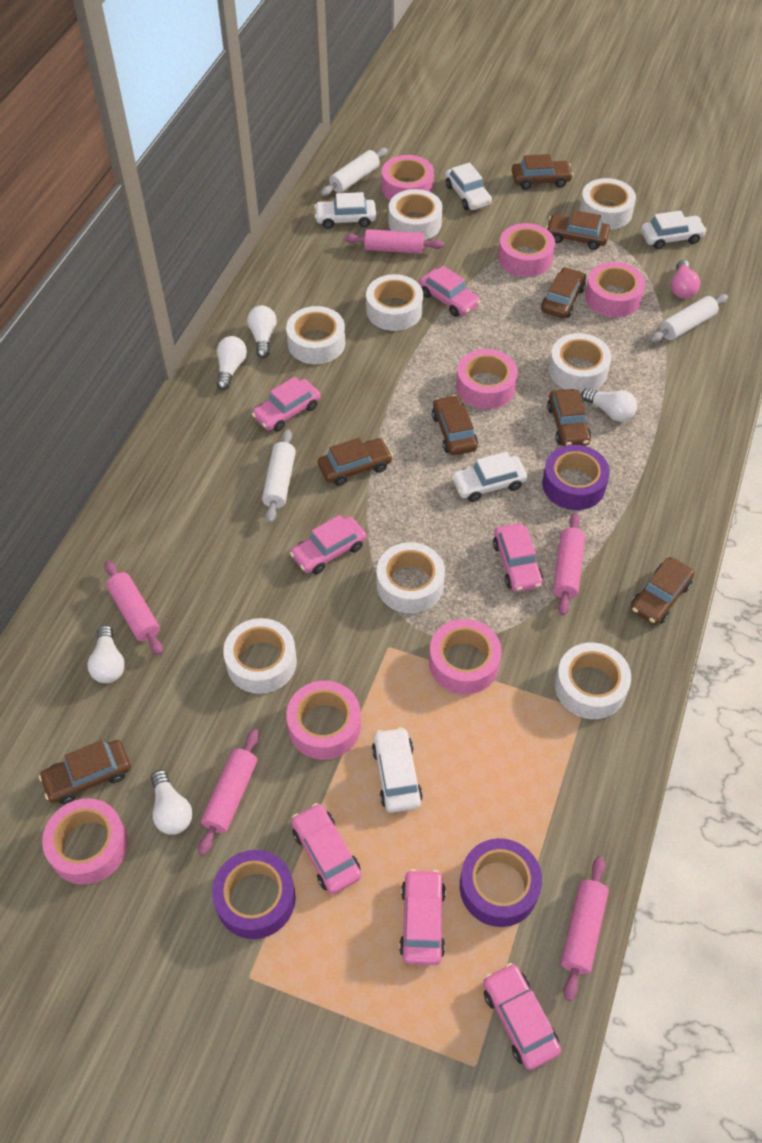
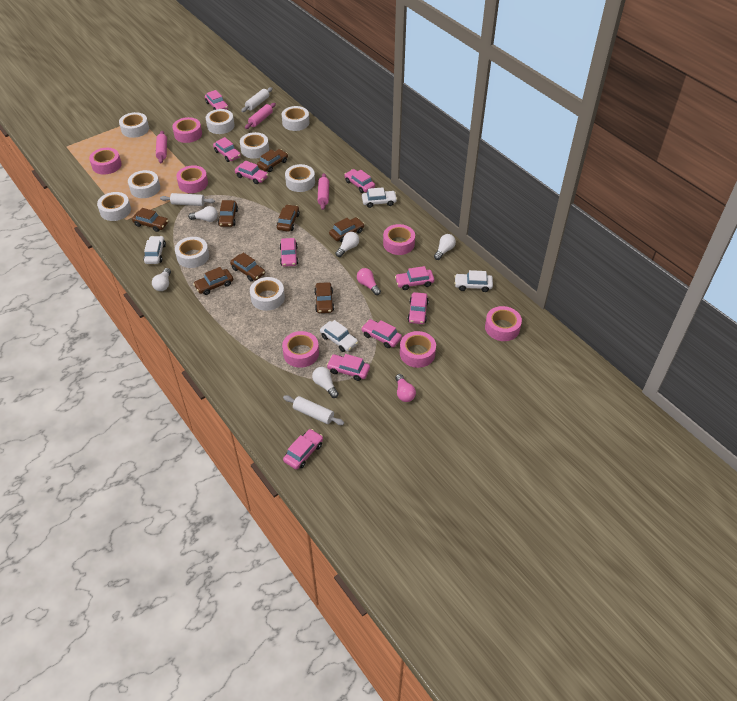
pink car: 7 -> 10
pink light bulb: 1 -> 2
pink rolling pin: 5 -> 3
purple tape: 3 -> 0
white car: 5 -> 4
white tape: 8 -> 9

